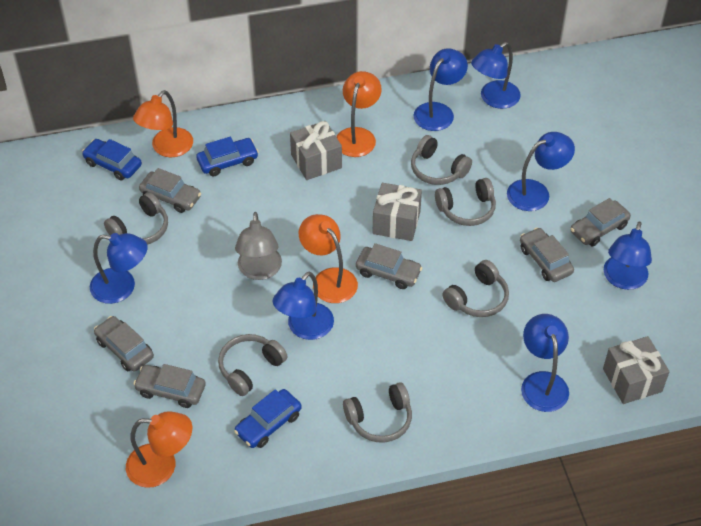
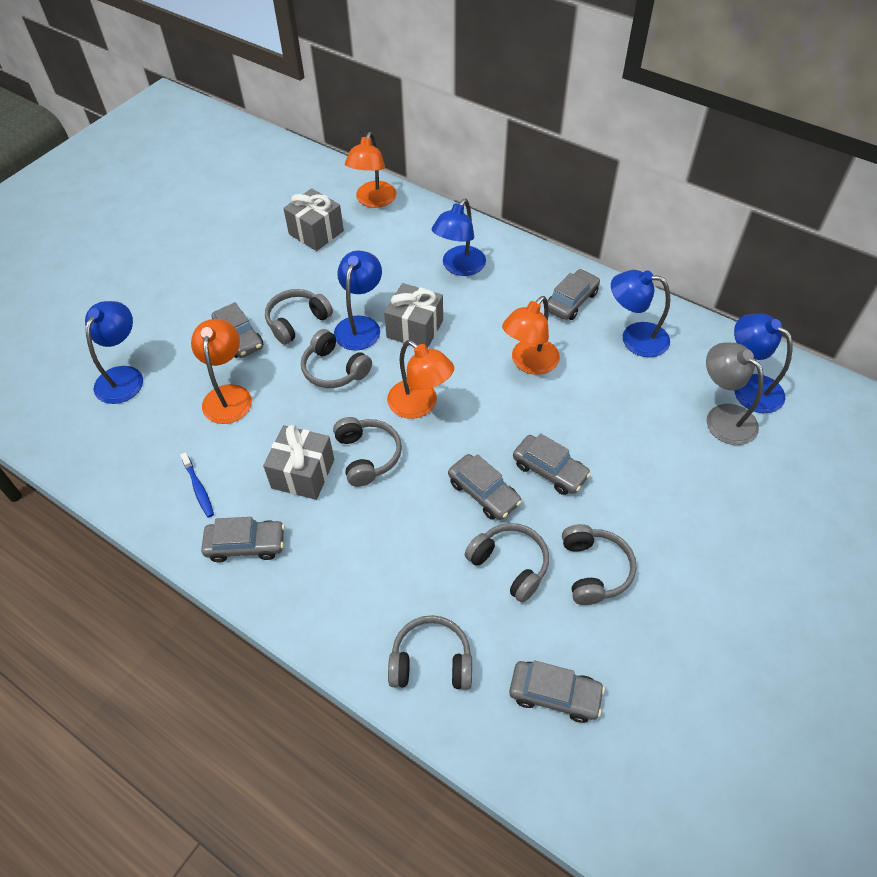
blue car: 3 -> 0
blue lamp: 7 -> 5
blue toothbrush: 0 -> 1

